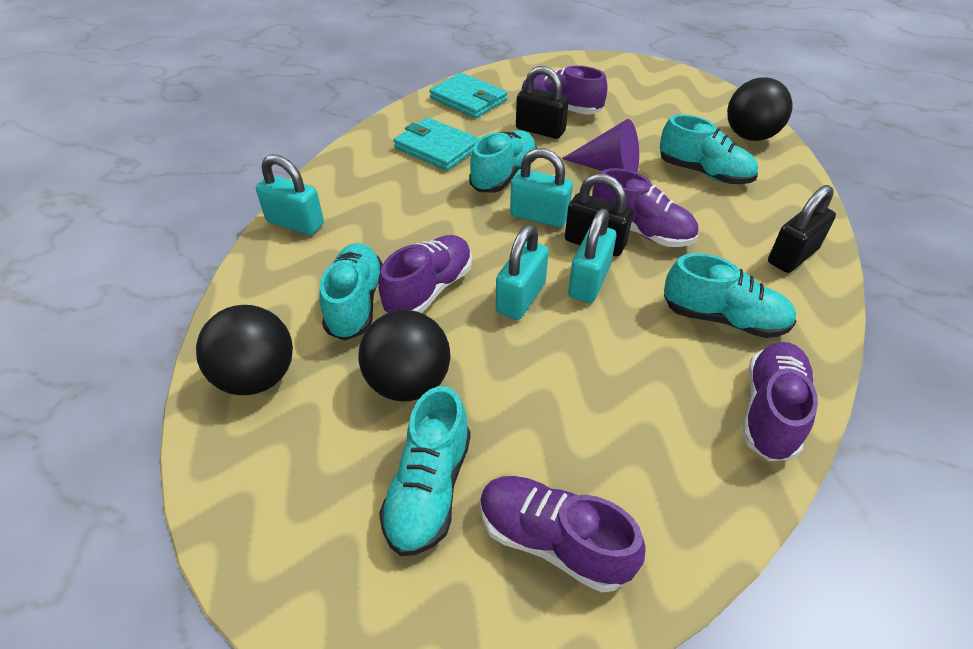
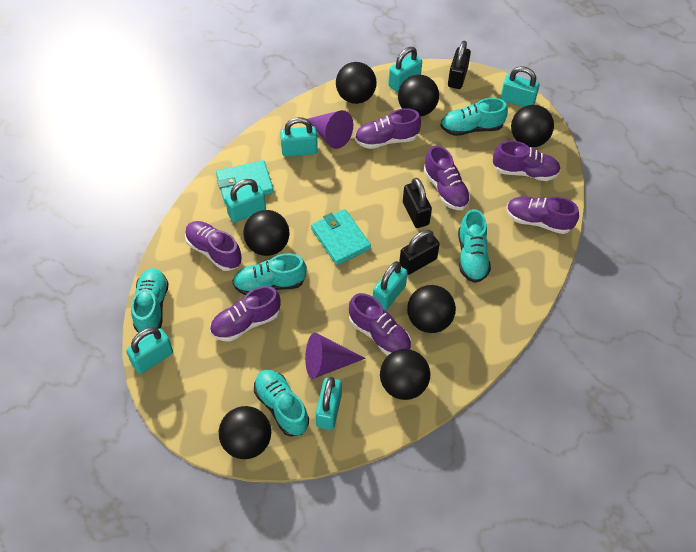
black ball: 3 -> 7
purple cone: 1 -> 2
purple shoe: 5 -> 7
turquoise padlock: 4 -> 7

